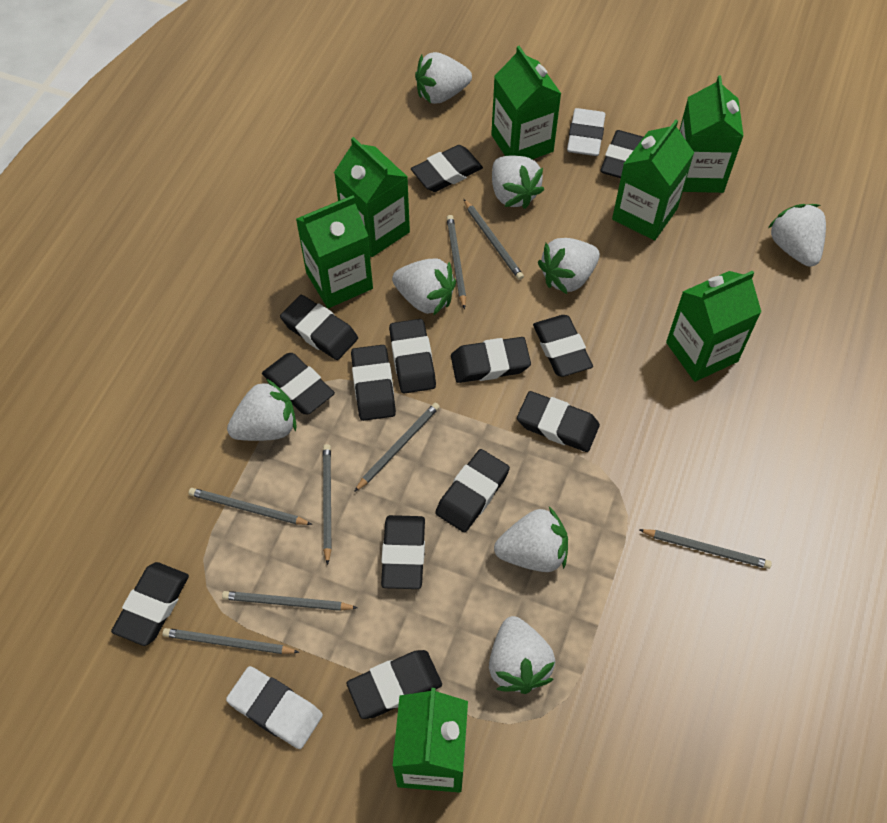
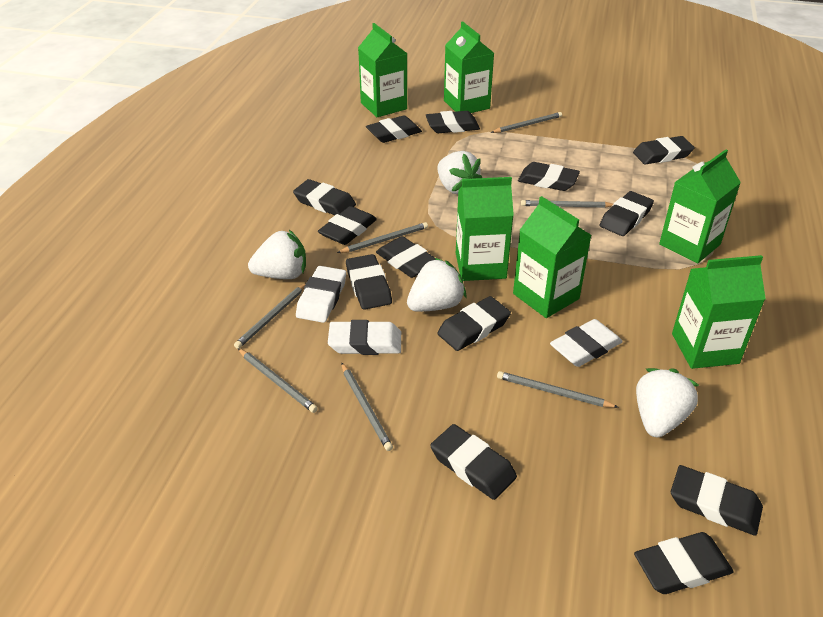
green carton: 7 -> 6
grey pencil: 8 -> 7
white eraser: 2 -> 3
white strawberry: 8 -> 4

